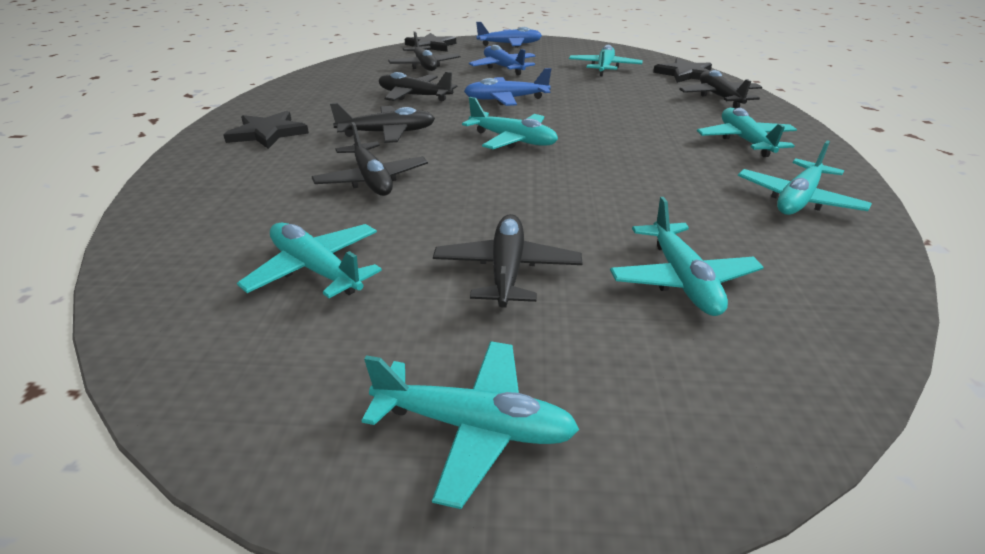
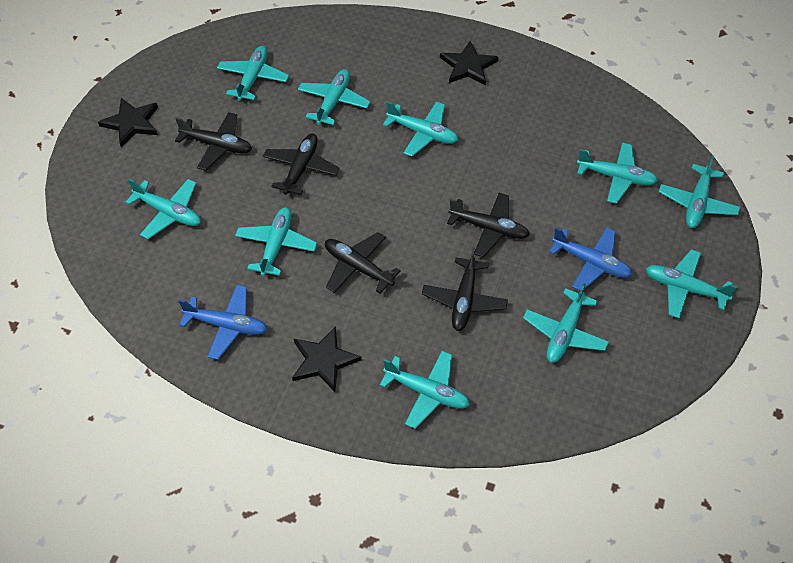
black plane: 6 -> 5
blue plane: 3 -> 2
turquoise plane: 7 -> 10

